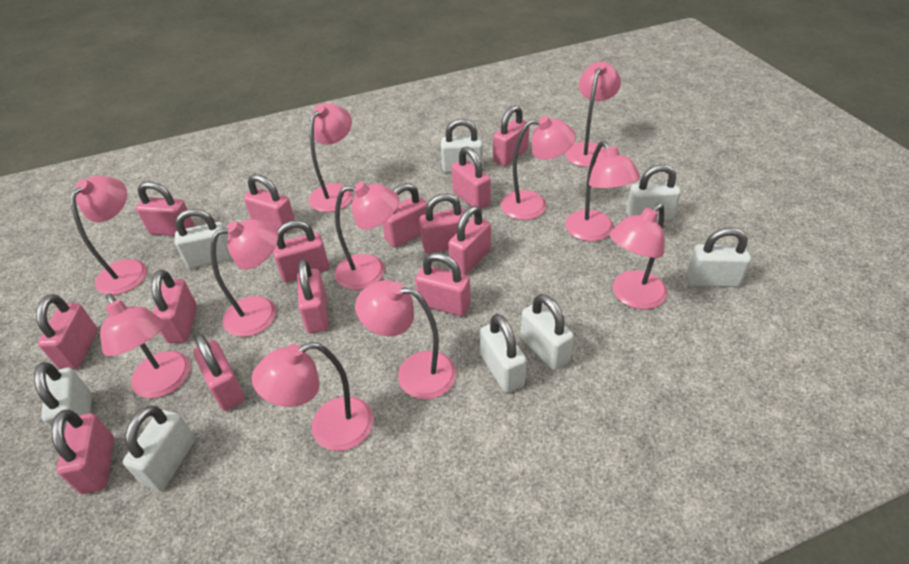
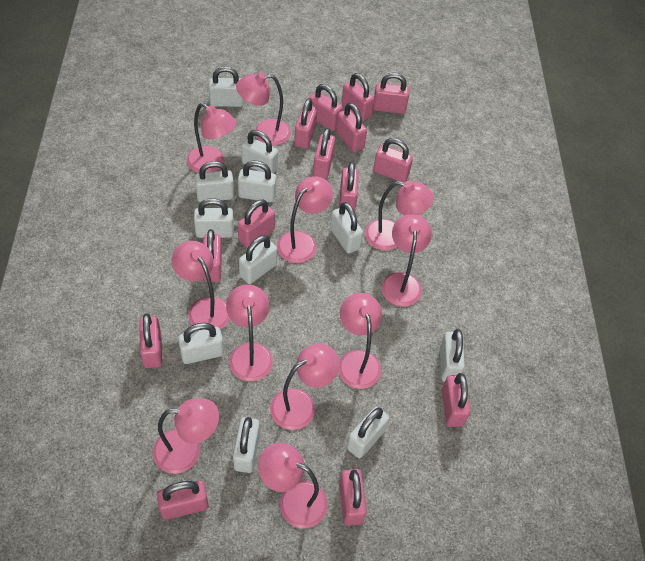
white padlock: 8 -> 11

